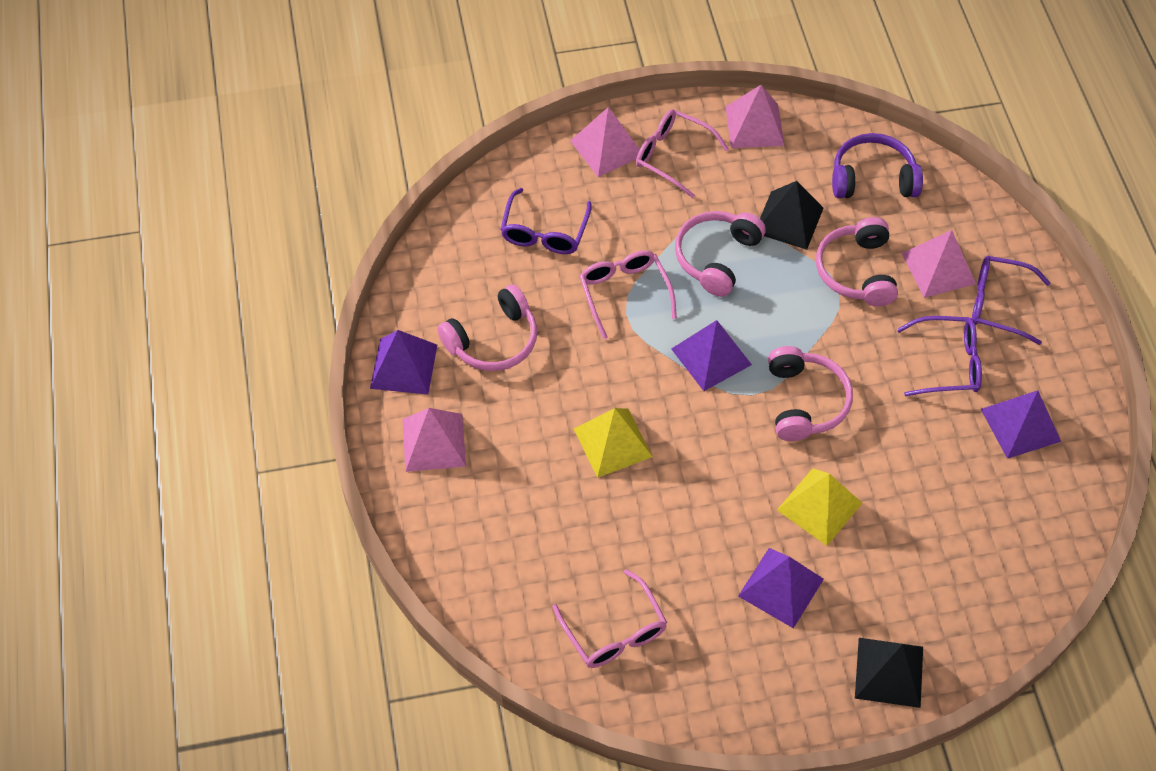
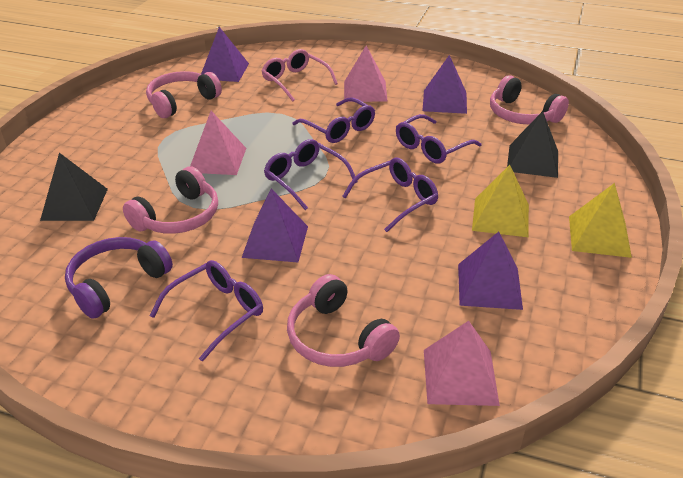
pink glasses: 3 -> 1
pink pyramid: 4 -> 3
purple glasses: 3 -> 5

